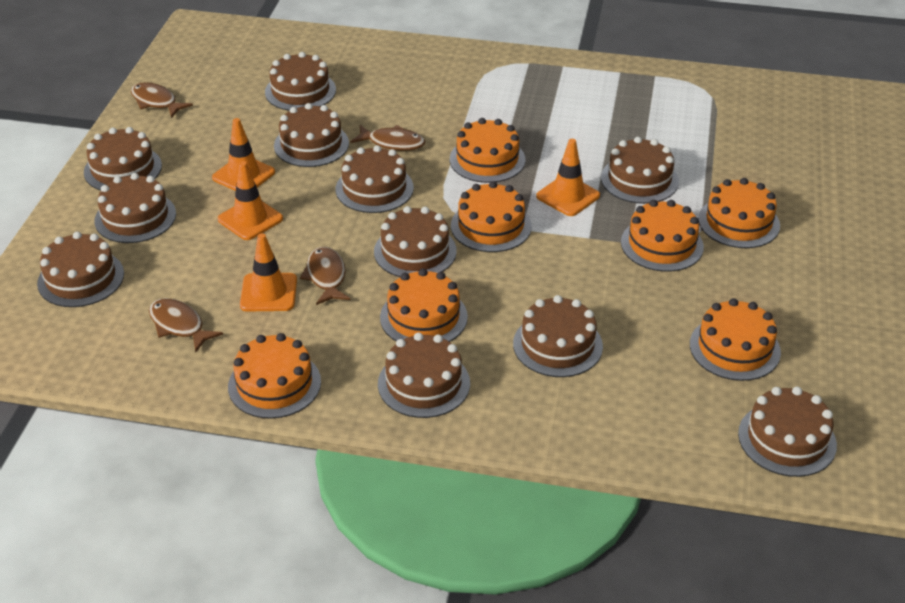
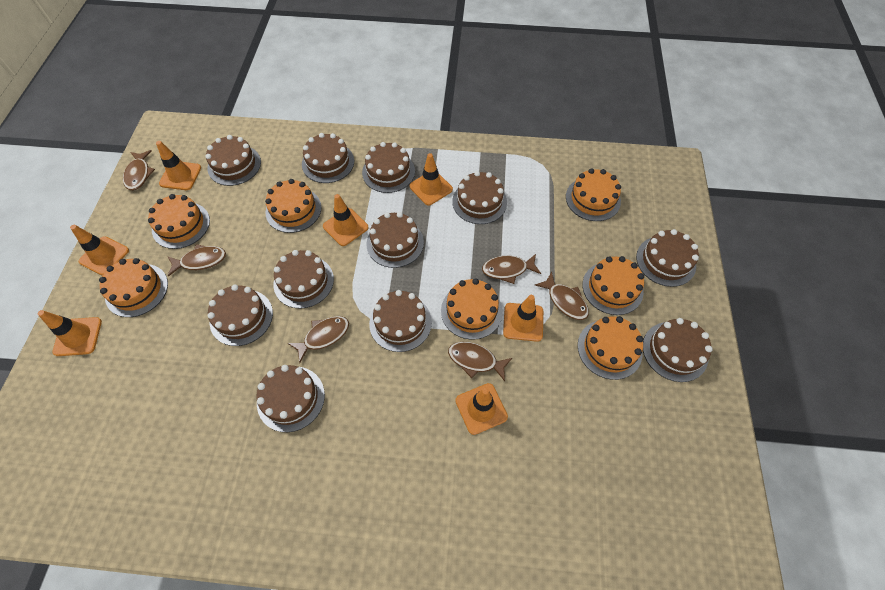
brown fish: 4 -> 6
orange traffic cone: 4 -> 7

